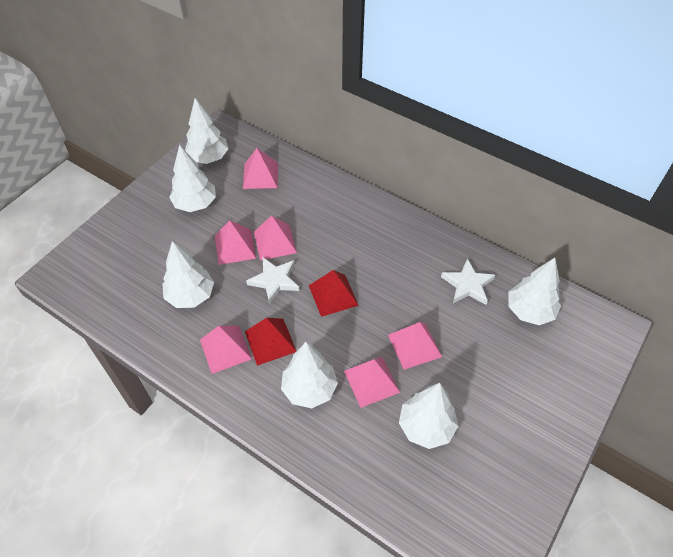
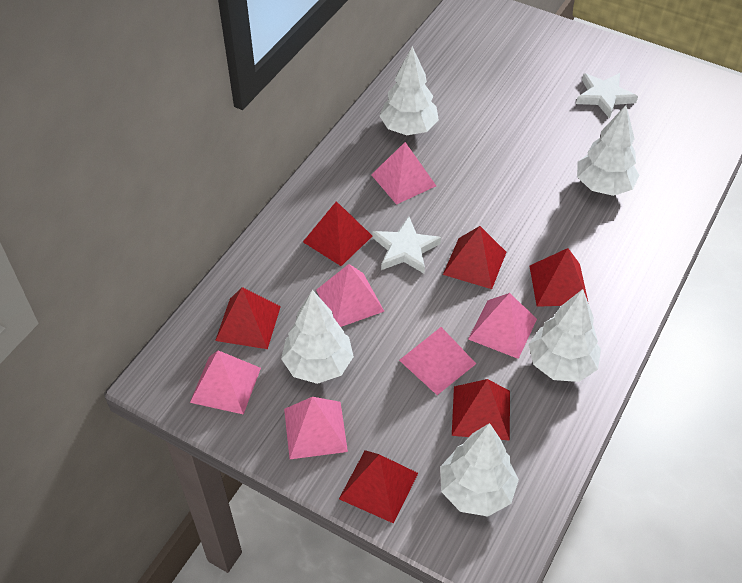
red pyramid: 2 -> 6
white tree: 6 -> 5

